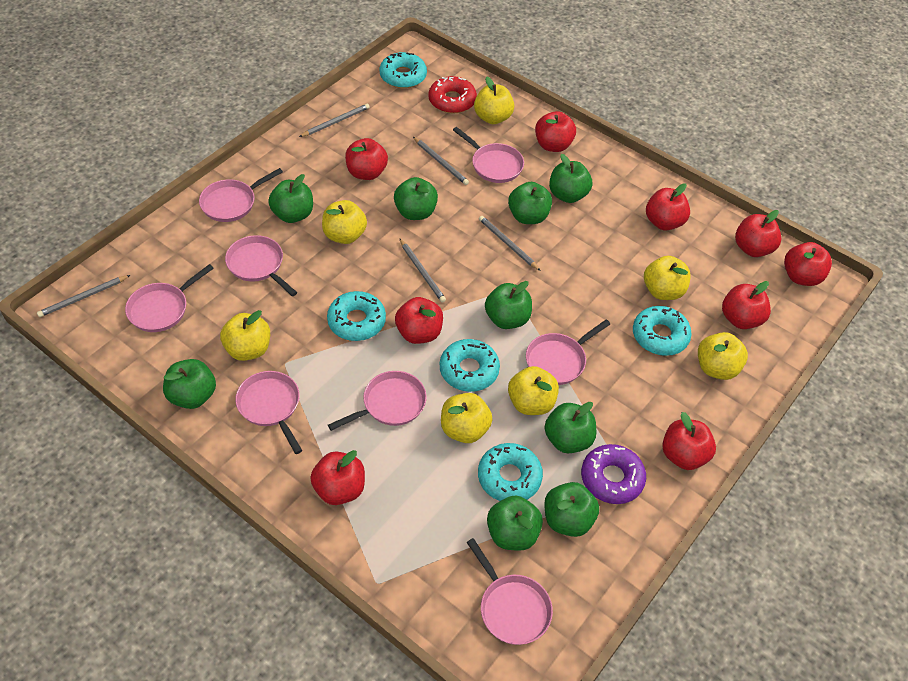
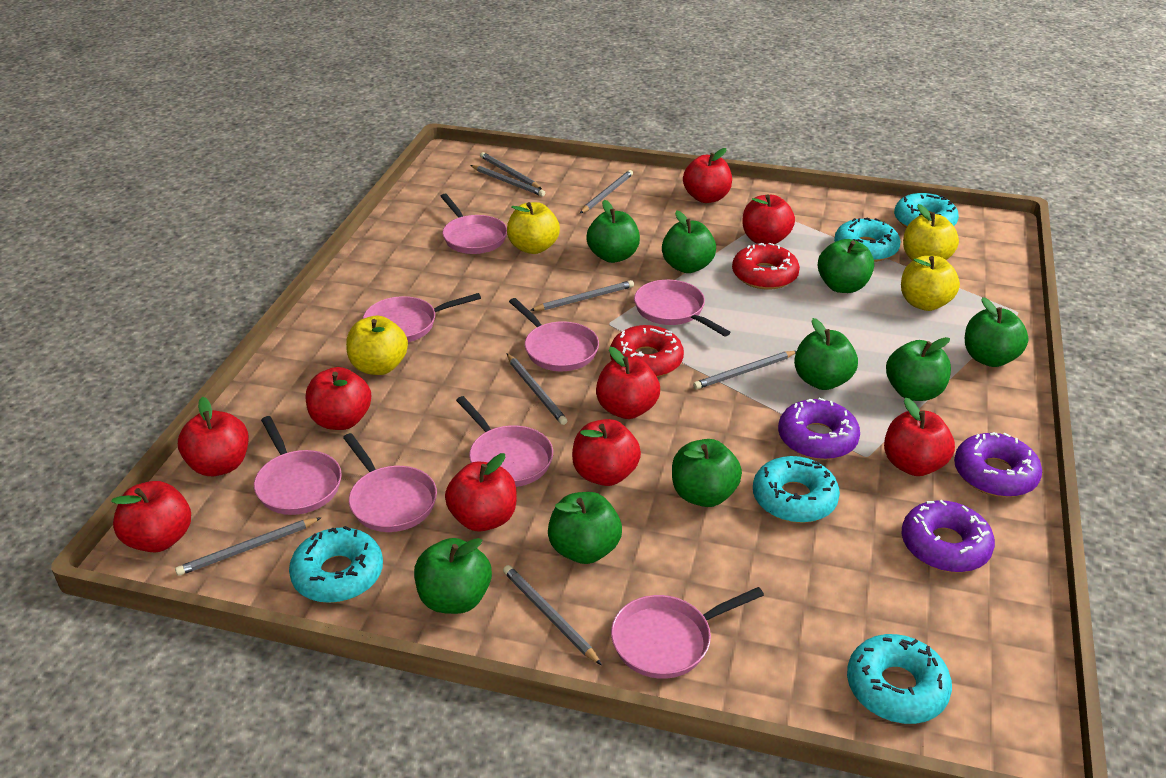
grey pencil: 5 -> 8
purple donut: 1 -> 3
red donut: 1 -> 2
yellow apple: 7 -> 4

